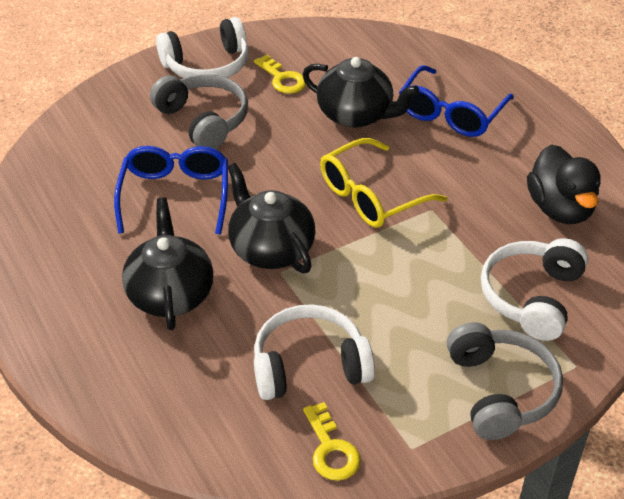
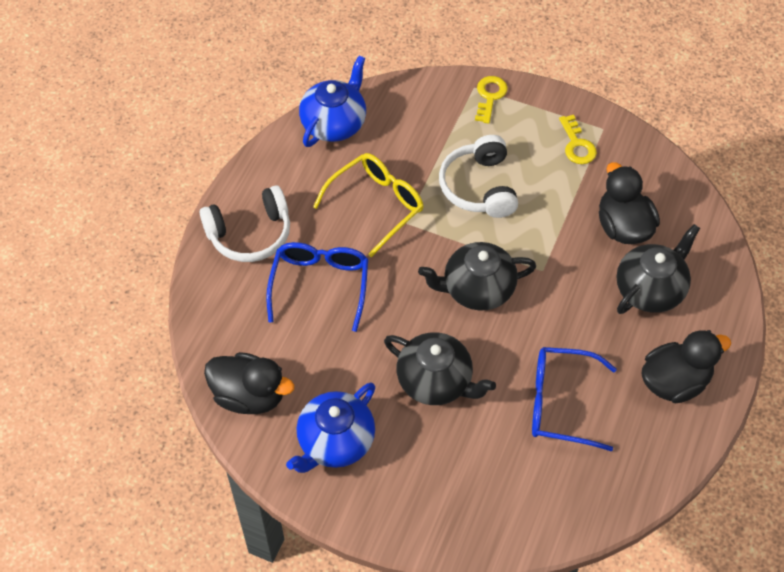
black duck: 1 -> 3
blue teapot: 0 -> 2
grey headphones: 2 -> 0
white headphones: 3 -> 2

